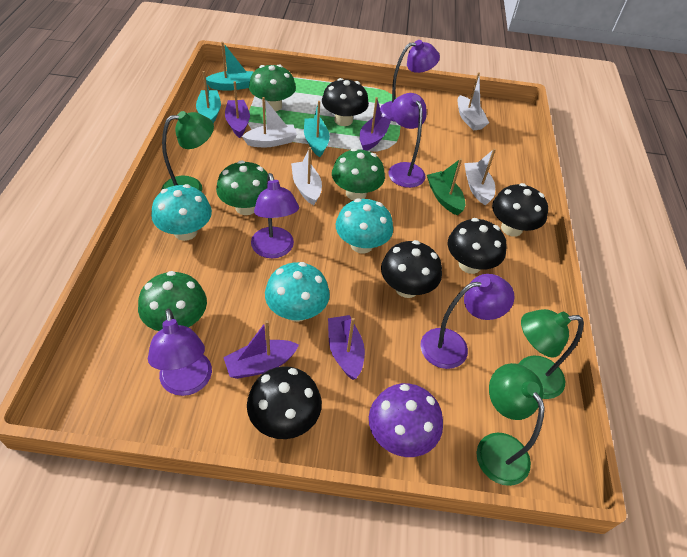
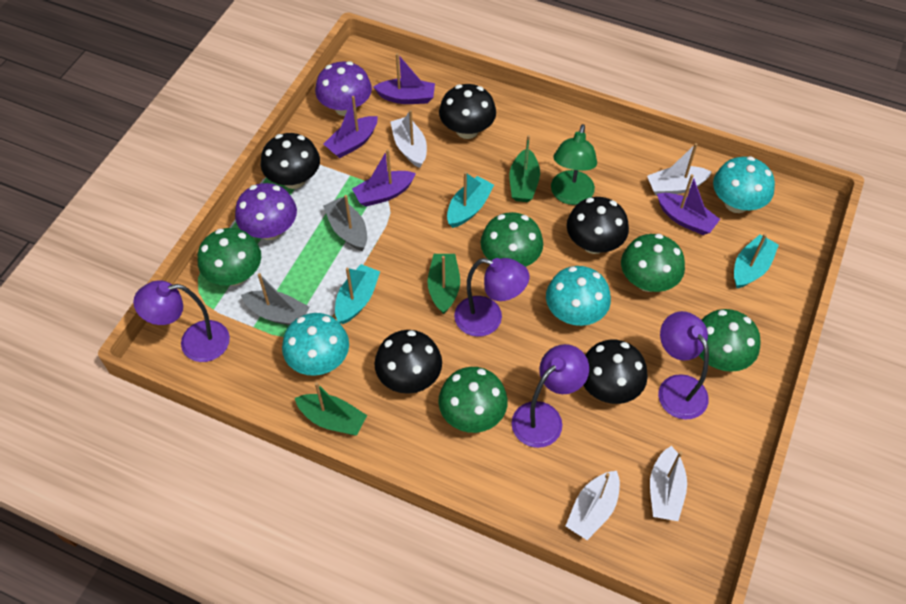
green boat: 1 -> 3
green lamp: 3 -> 1
green mushroom: 4 -> 5
grey boat: 0 -> 2
purple lamp: 5 -> 4
purple mushroom: 1 -> 2

